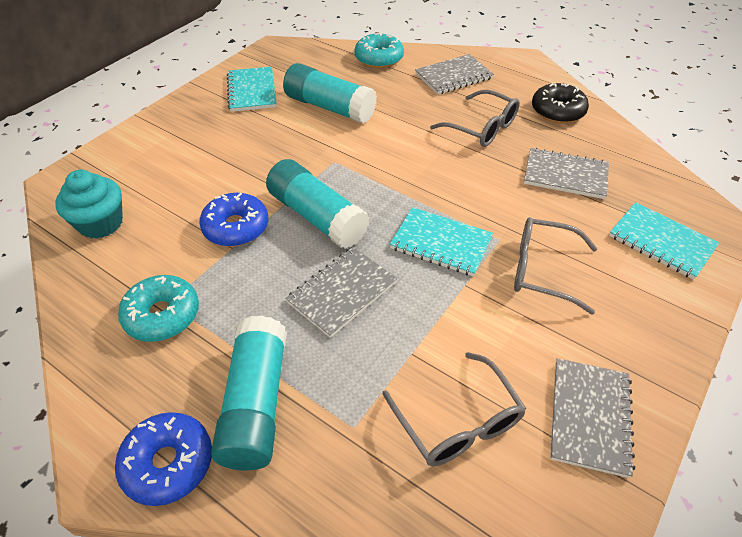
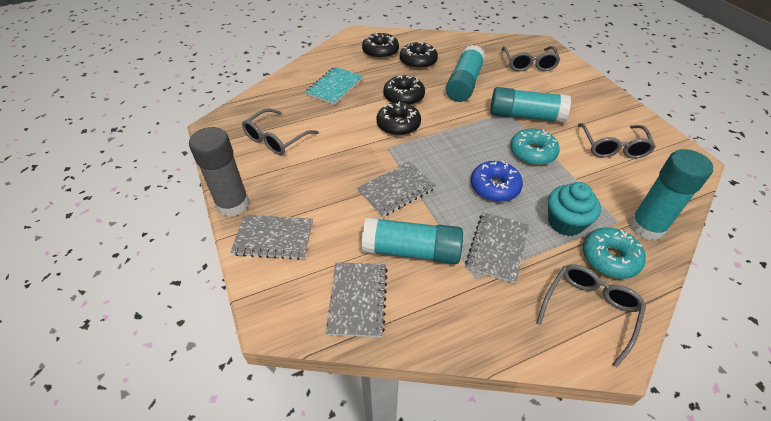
black donut: 1 -> 4
blue donut: 2 -> 1
grey glasses: 3 -> 4
grey glue stick: 0 -> 1
turquoise glue stick: 3 -> 4
turquoise notebook: 3 -> 1

